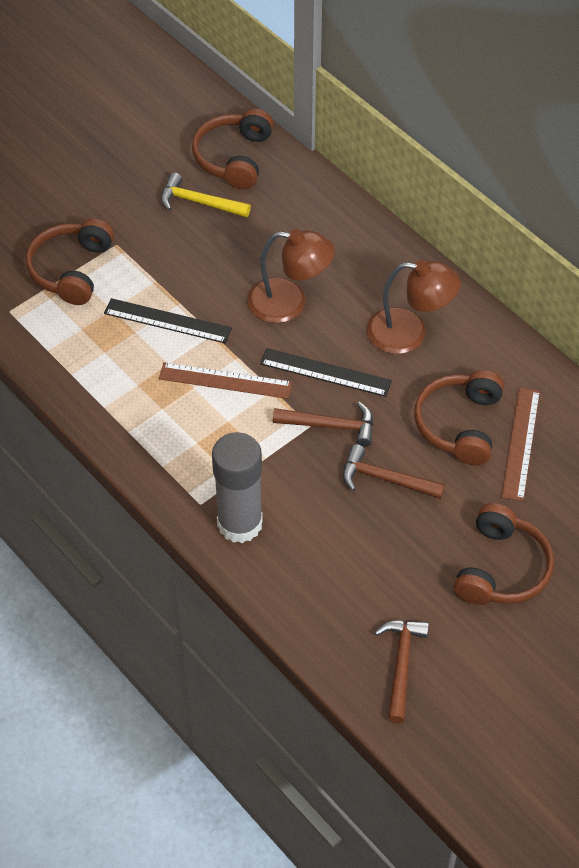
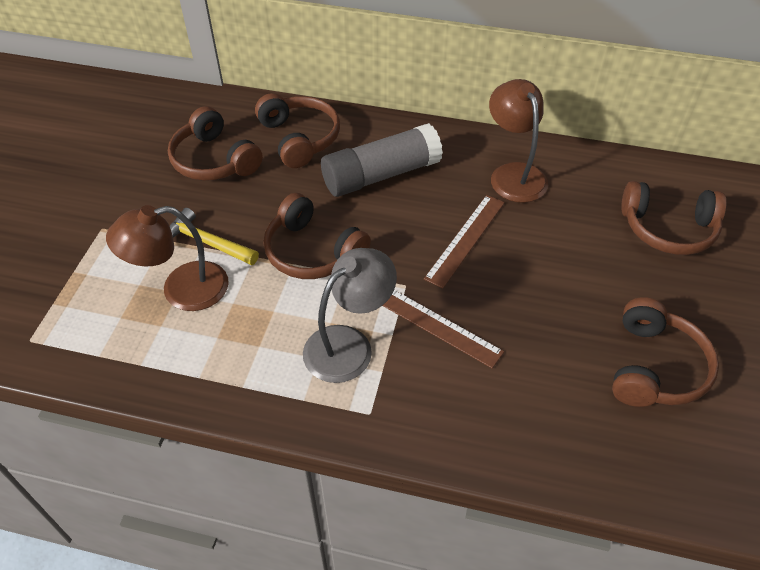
black ruler: 2 -> 0
brown hammer: 3 -> 0
brown headphones: 4 -> 5
grey lamp: 0 -> 1

